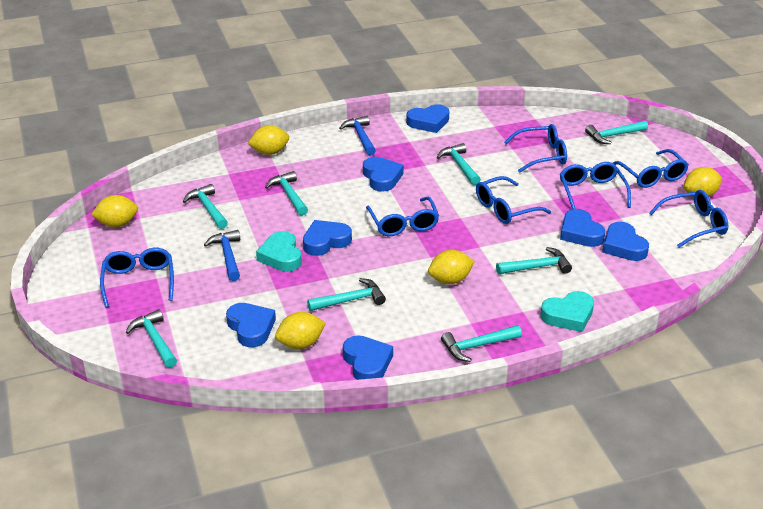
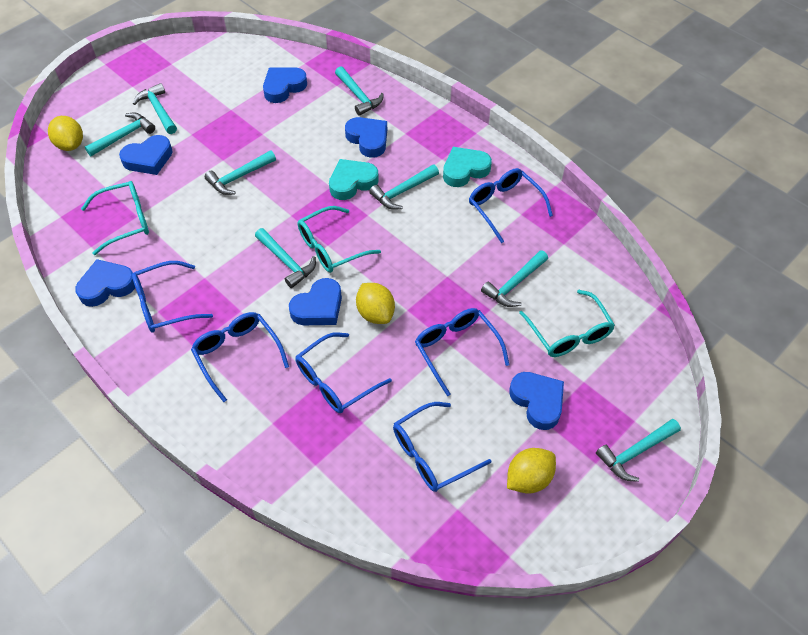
blue glasses: 7 -> 6
blue hammer: 2 -> 0
blue heart: 7 -> 6
turquoise glasses: 0 -> 3
yellow lemon: 5 -> 3

